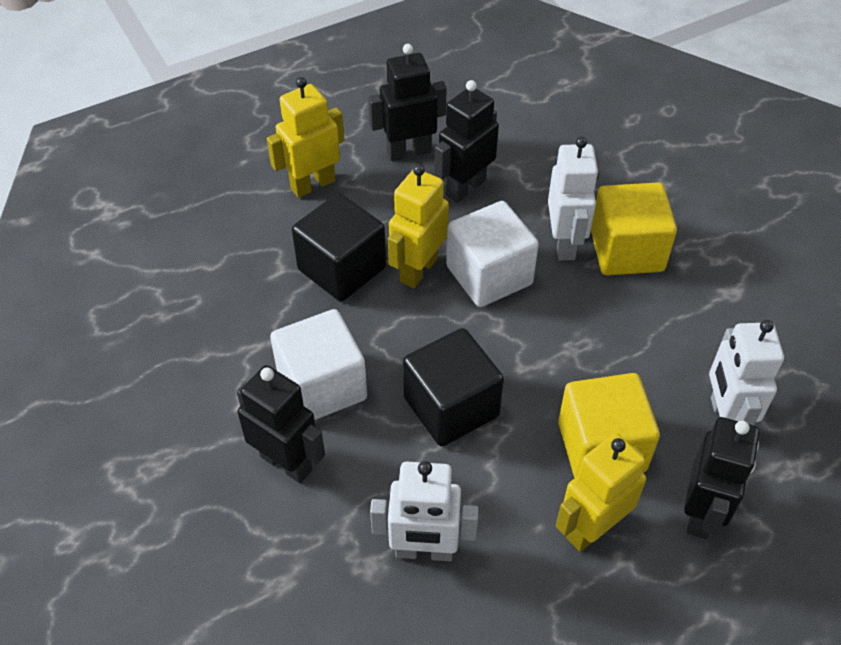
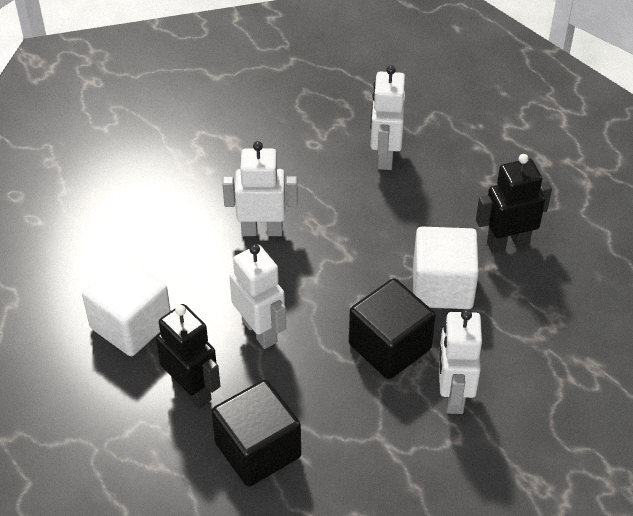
black robot: 4 -> 2
white robot: 3 -> 4
yellow cube: 2 -> 0
yellow robot: 3 -> 0

